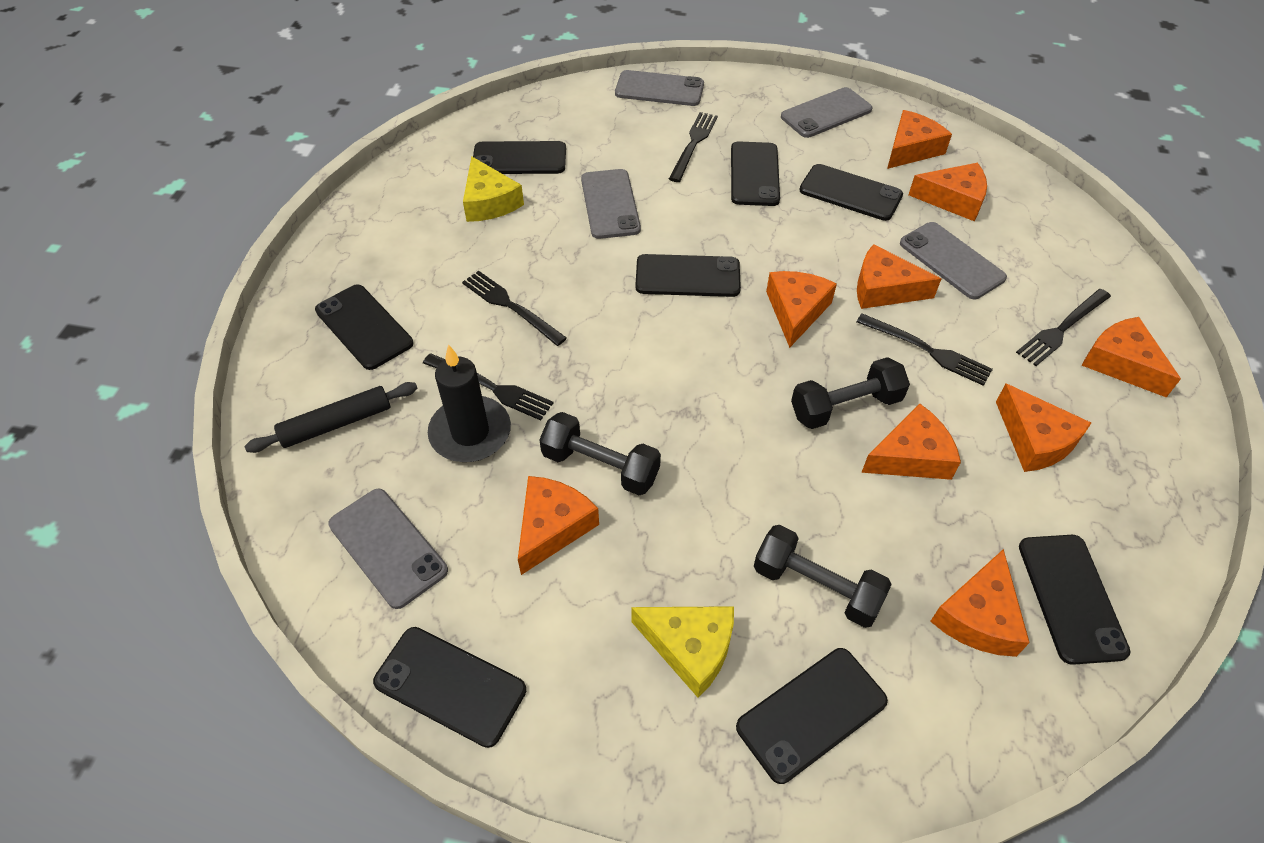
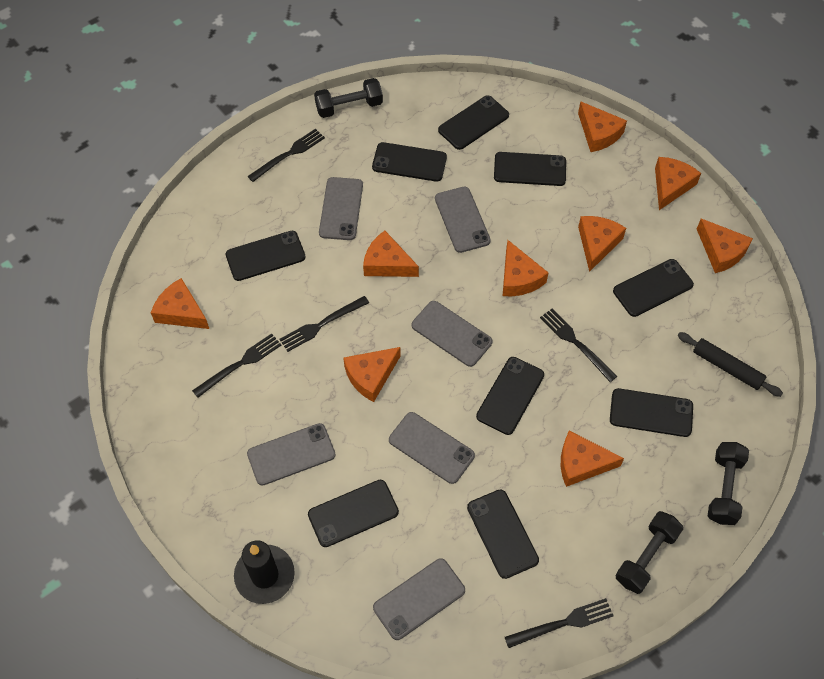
black phone: 8 -> 9
grey phone: 5 -> 6
yellow cheese: 2 -> 0

